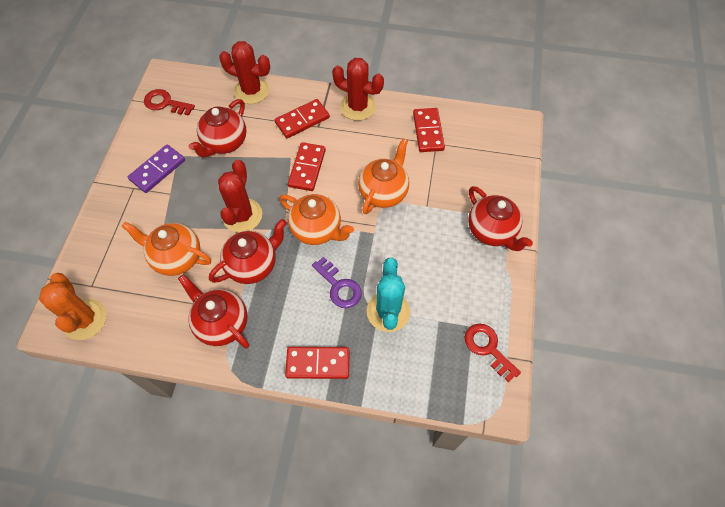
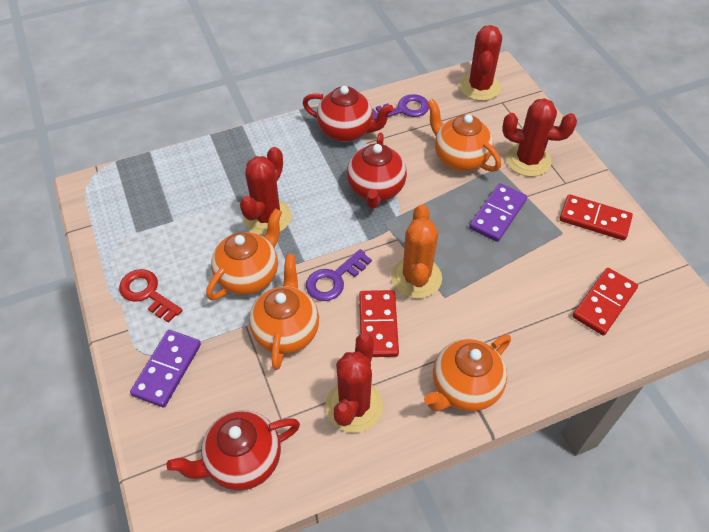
orange teapot: 3 -> 4
purple domino: 1 -> 2
purple key: 1 -> 2
red cactus: 3 -> 4
red domino: 4 -> 3
red key: 2 -> 1
red teapot: 4 -> 3
turquoise cactus: 1 -> 0

